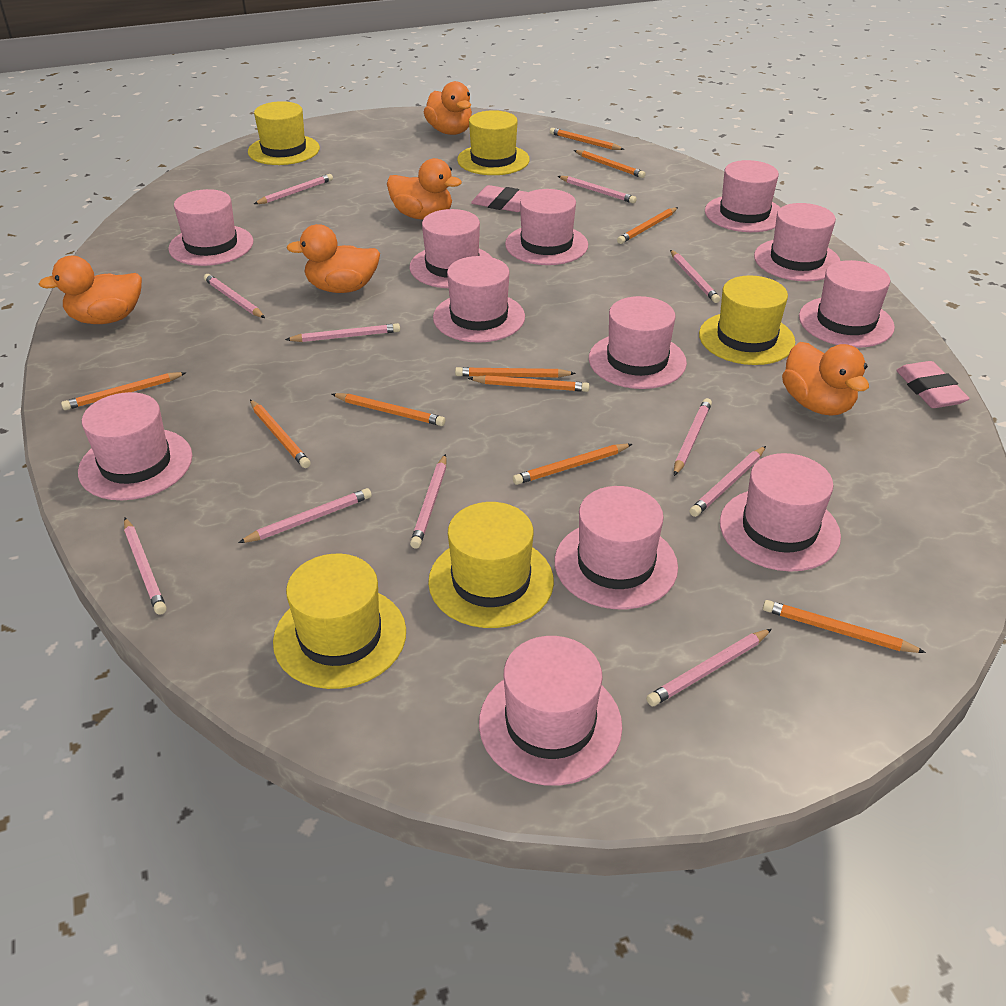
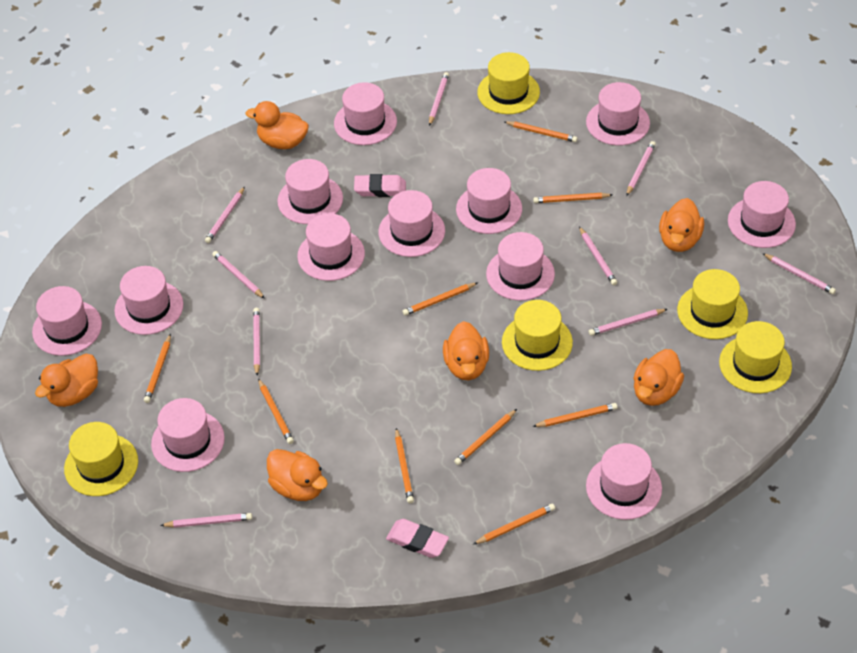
orange duck: 5 -> 6
orange pencil: 10 -> 9
pink pencil: 11 -> 9

